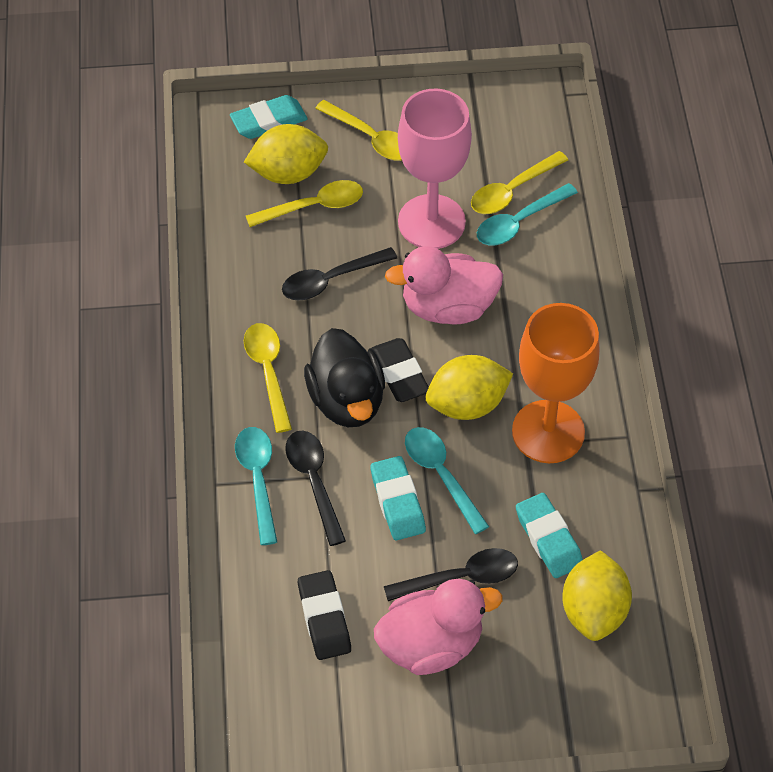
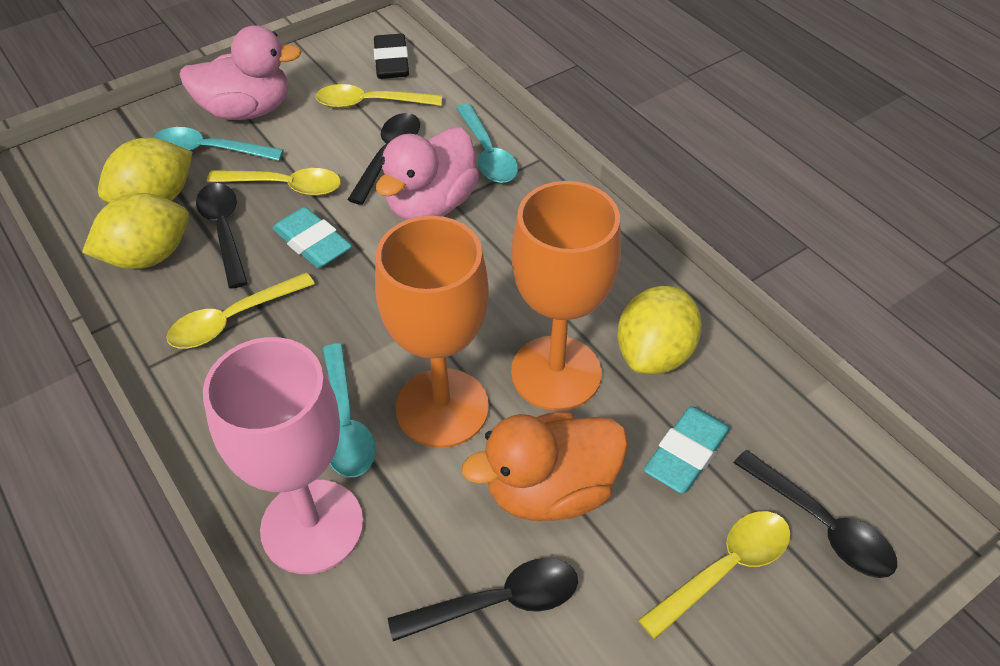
black duck: 1 -> 0
black eraser: 2 -> 1
black spoon: 3 -> 4
orange duck: 0 -> 1
orange goblet: 1 -> 2
turquoise eraser: 3 -> 2

